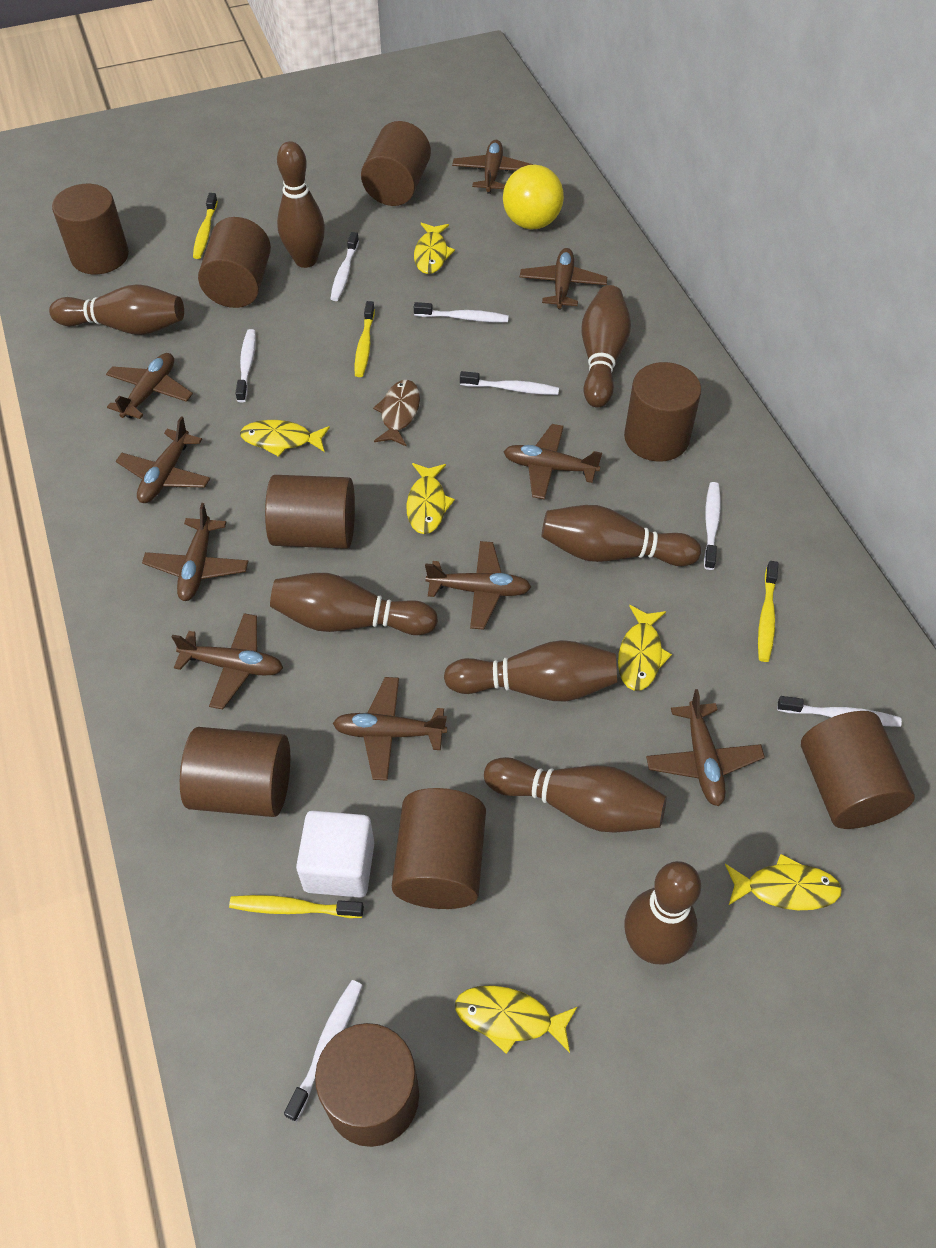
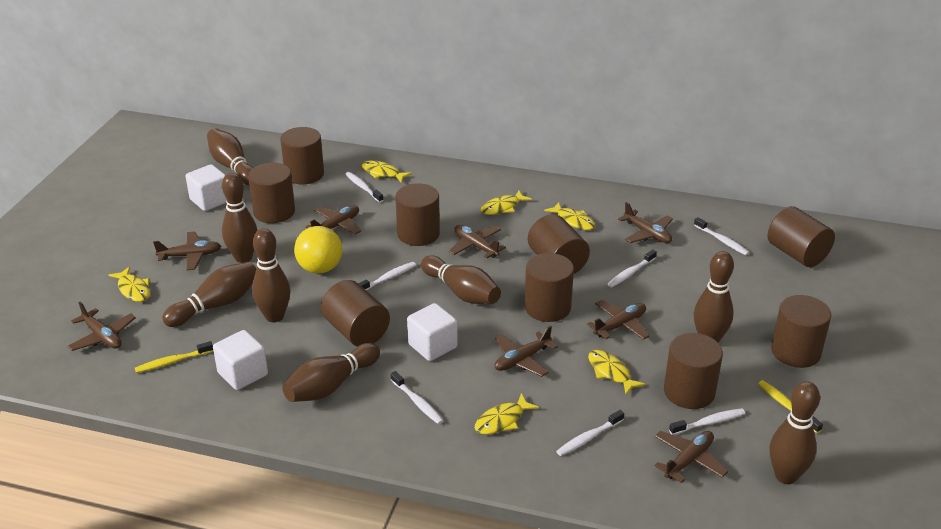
brown fish: 1 -> 0
brown plane: 10 -> 8
white cube: 1 -> 3
yellow toothbrush: 4 -> 2

